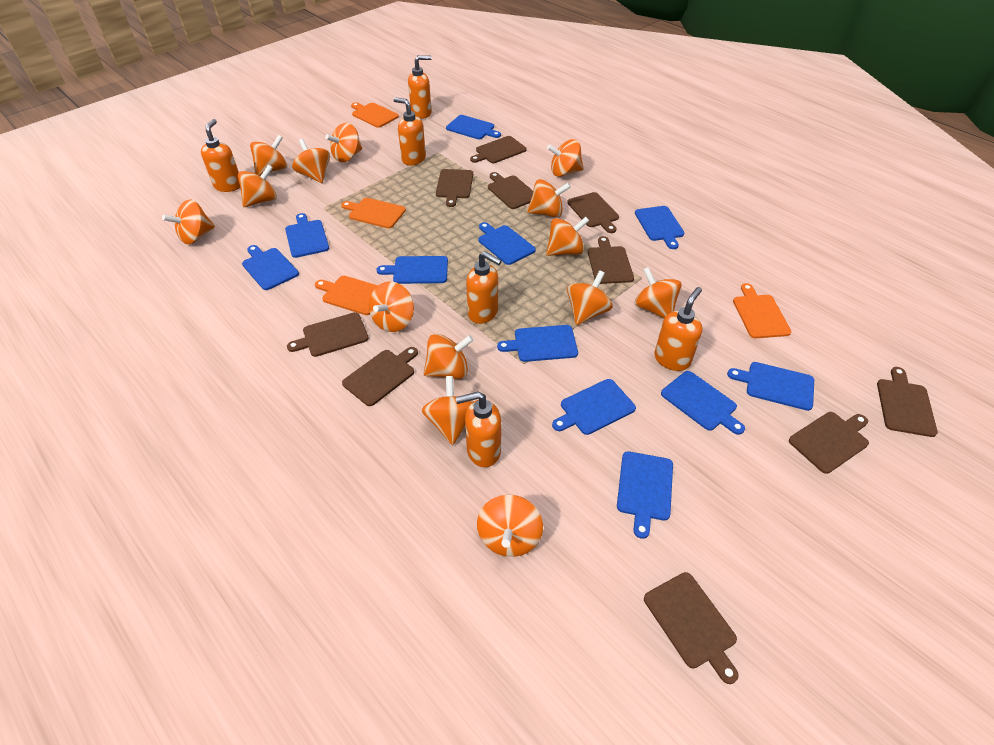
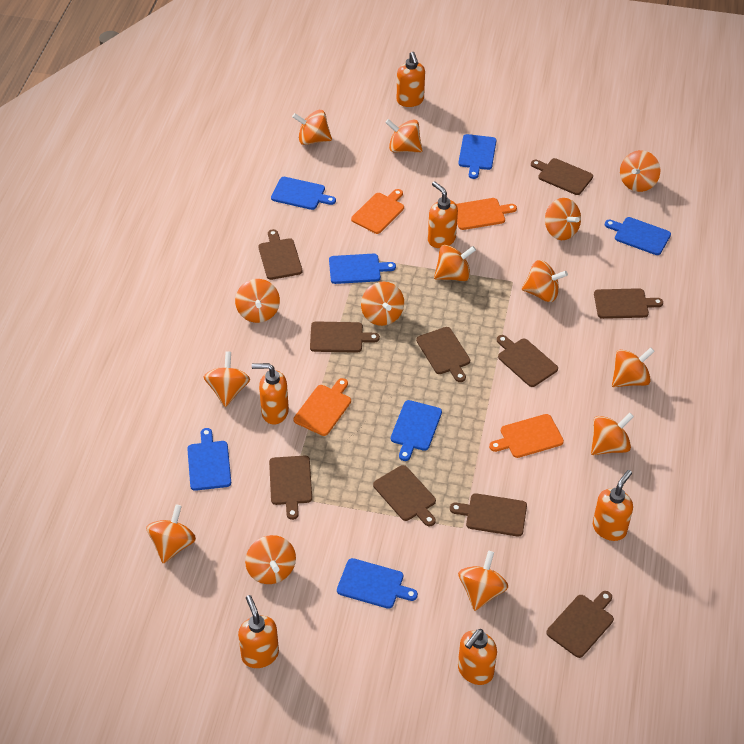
blue cutting board: 11 -> 7

